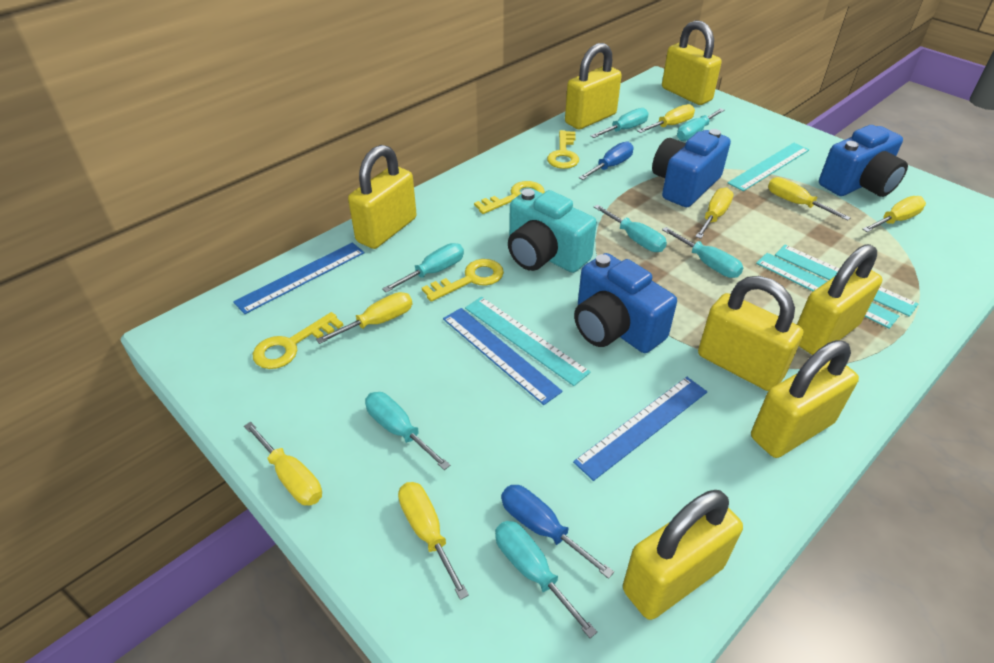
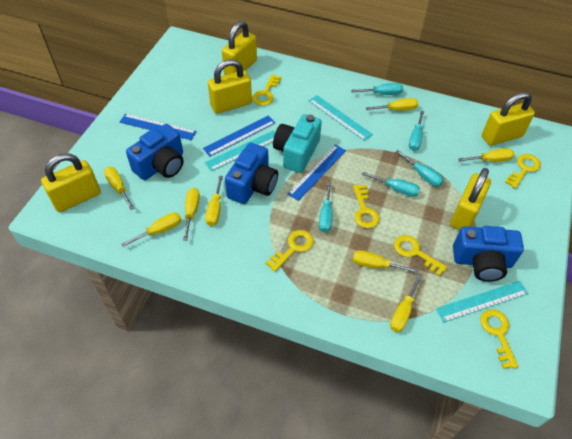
blue screwdriver: 2 -> 0
turquoise ruler: 4 -> 3
turquoise screwdriver: 7 -> 5
yellow key: 4 -> 6
yellow padlock: 7 -> 5
yellow screwdriver: 7 -> 8

